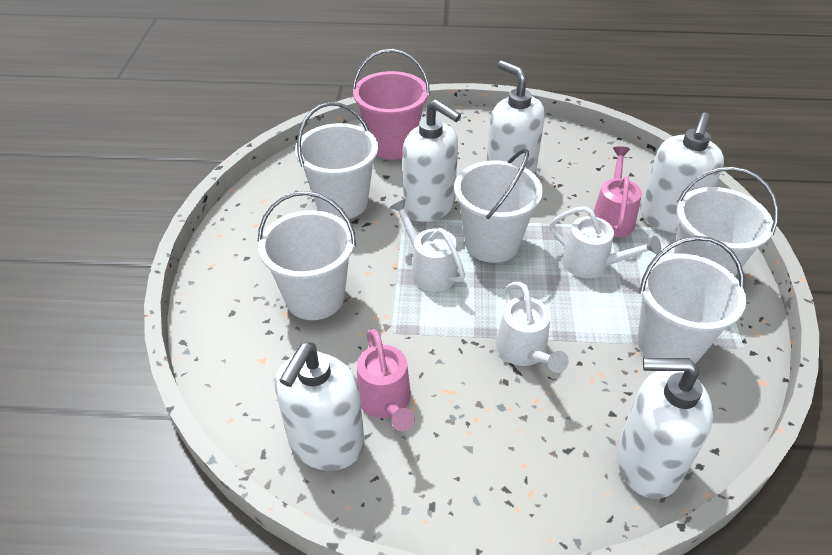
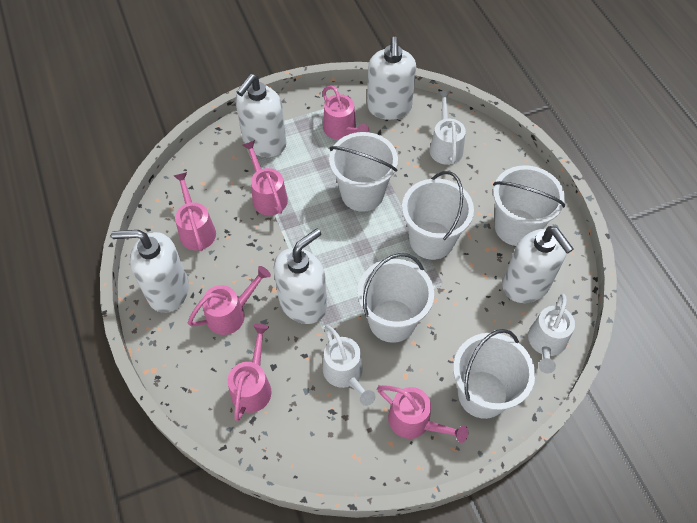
pink bucket: 1 -> 0
pink watering can: 2 -> 6

